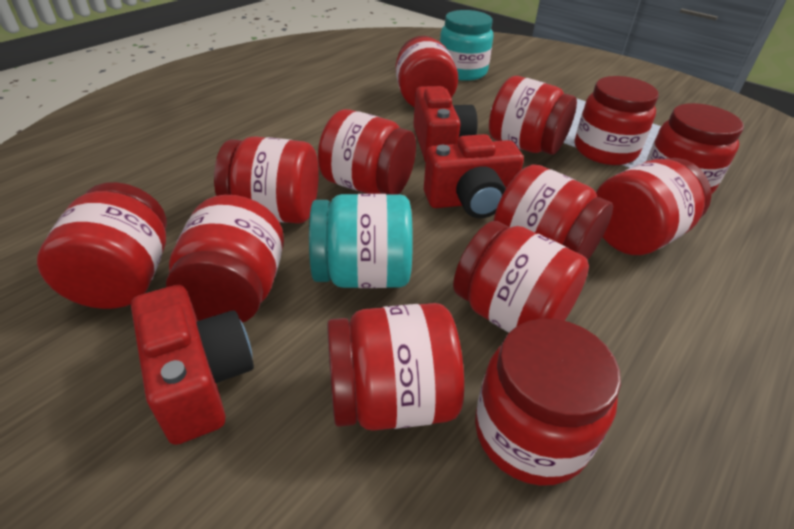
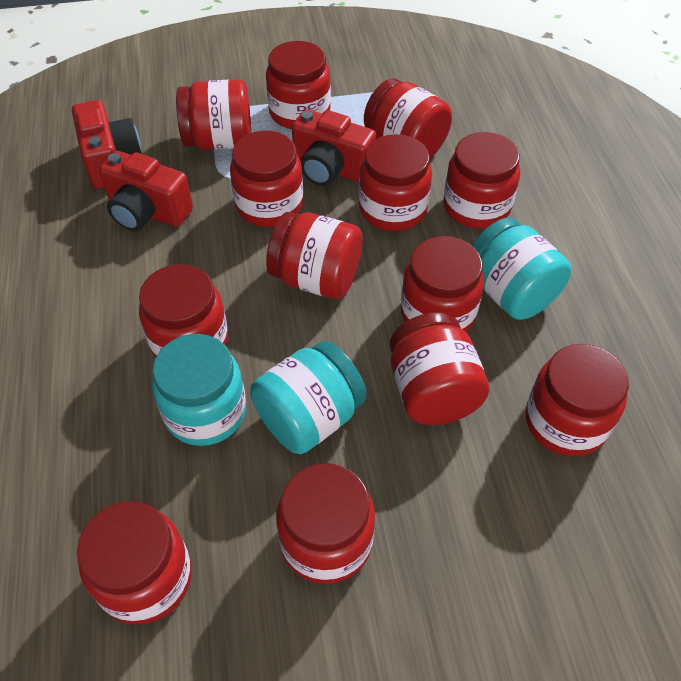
turquoise jar: 2 -> 3

